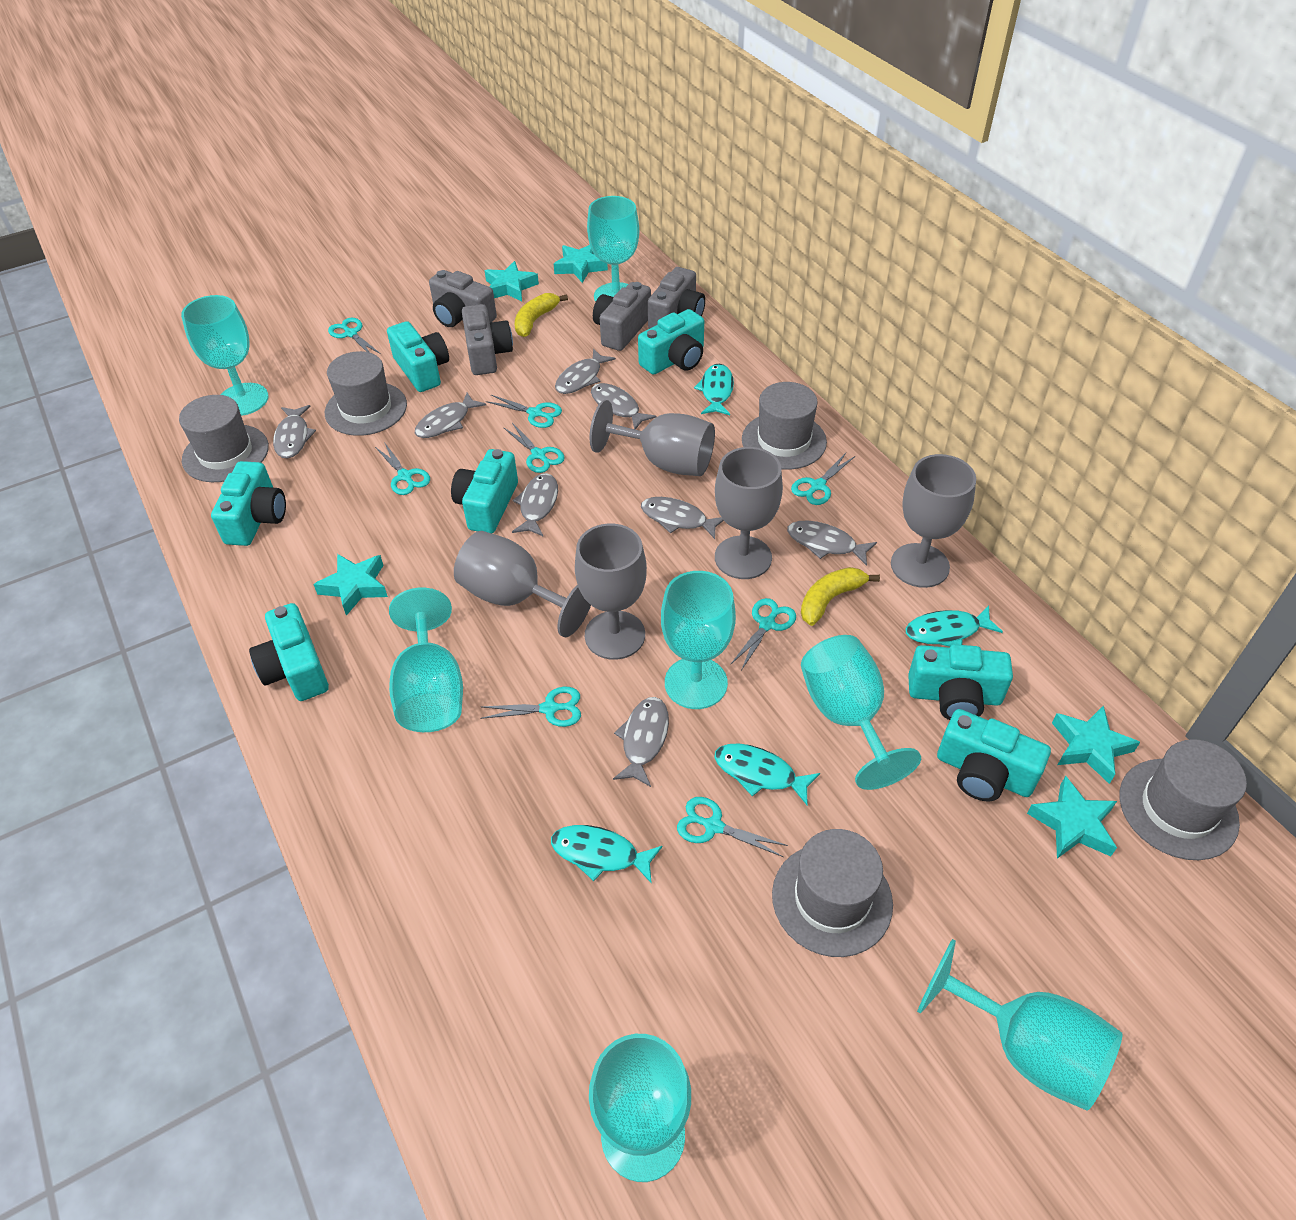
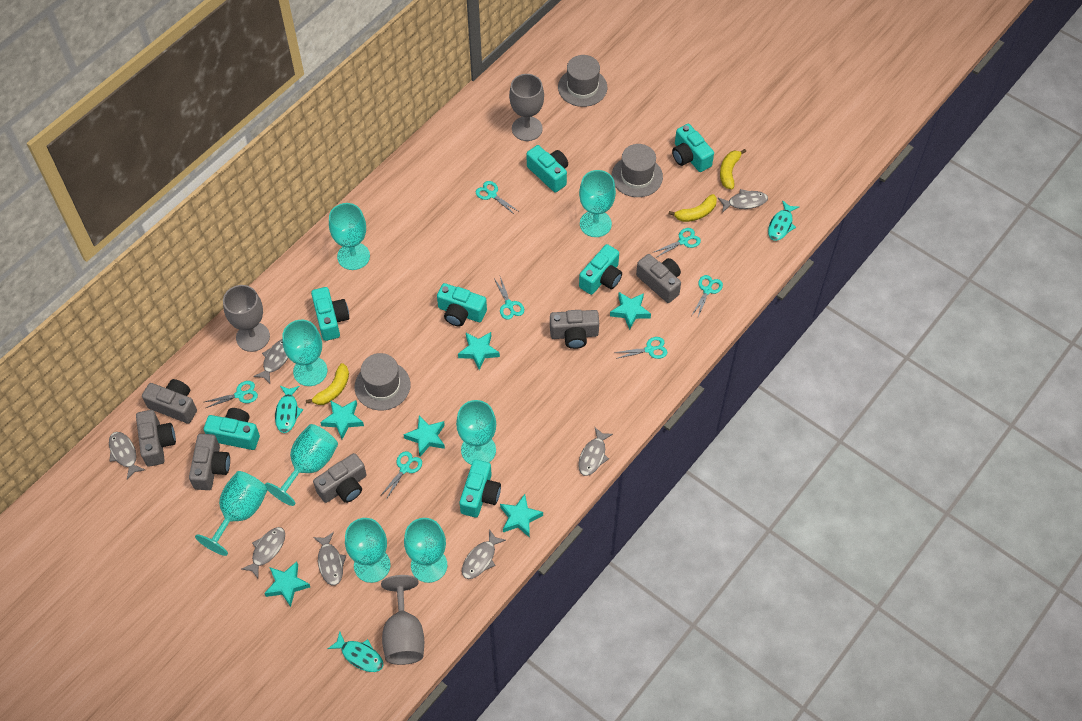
grey camera: 4 -> 6
grey fish: 8 -> 7
grey goblet: 5 -> 3
grey hat: 5 -> 3
turquoise fish: 4 -> 3
turquoise goblet: 7 -> 8
turquoise scissors: 8 -> 7
turquoise star: 5 -> 6
yellow banana: 2 -> 3

